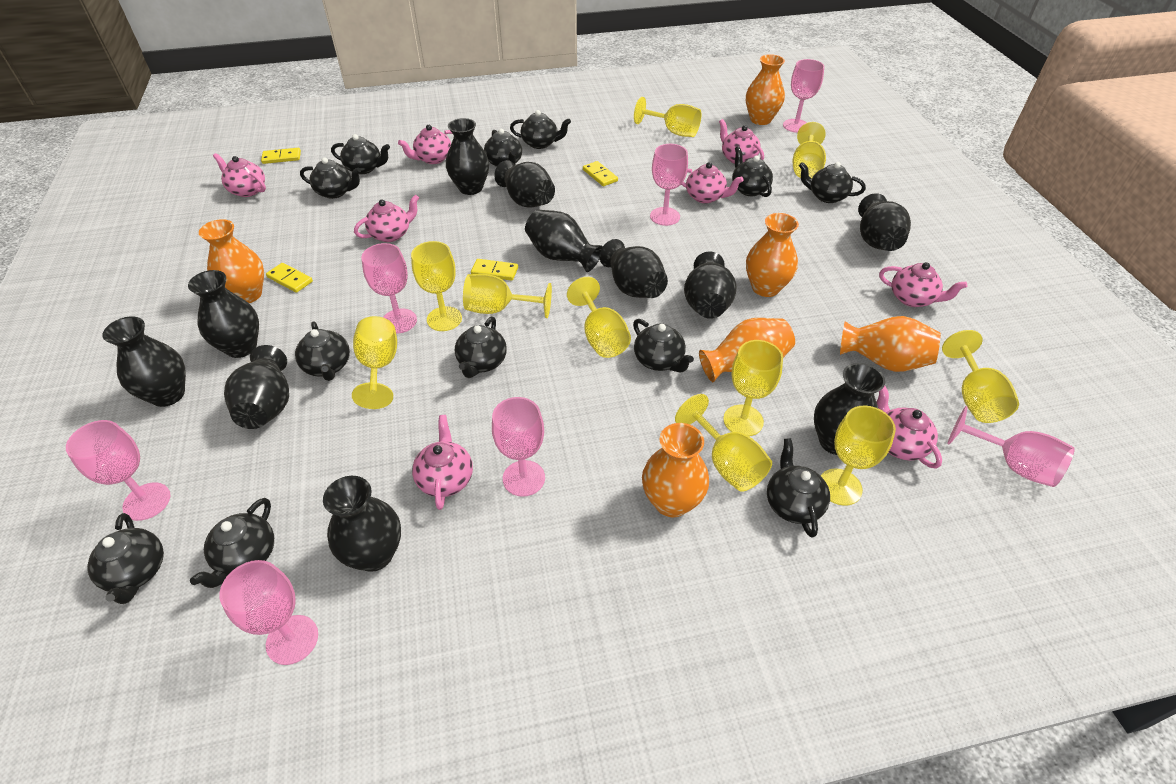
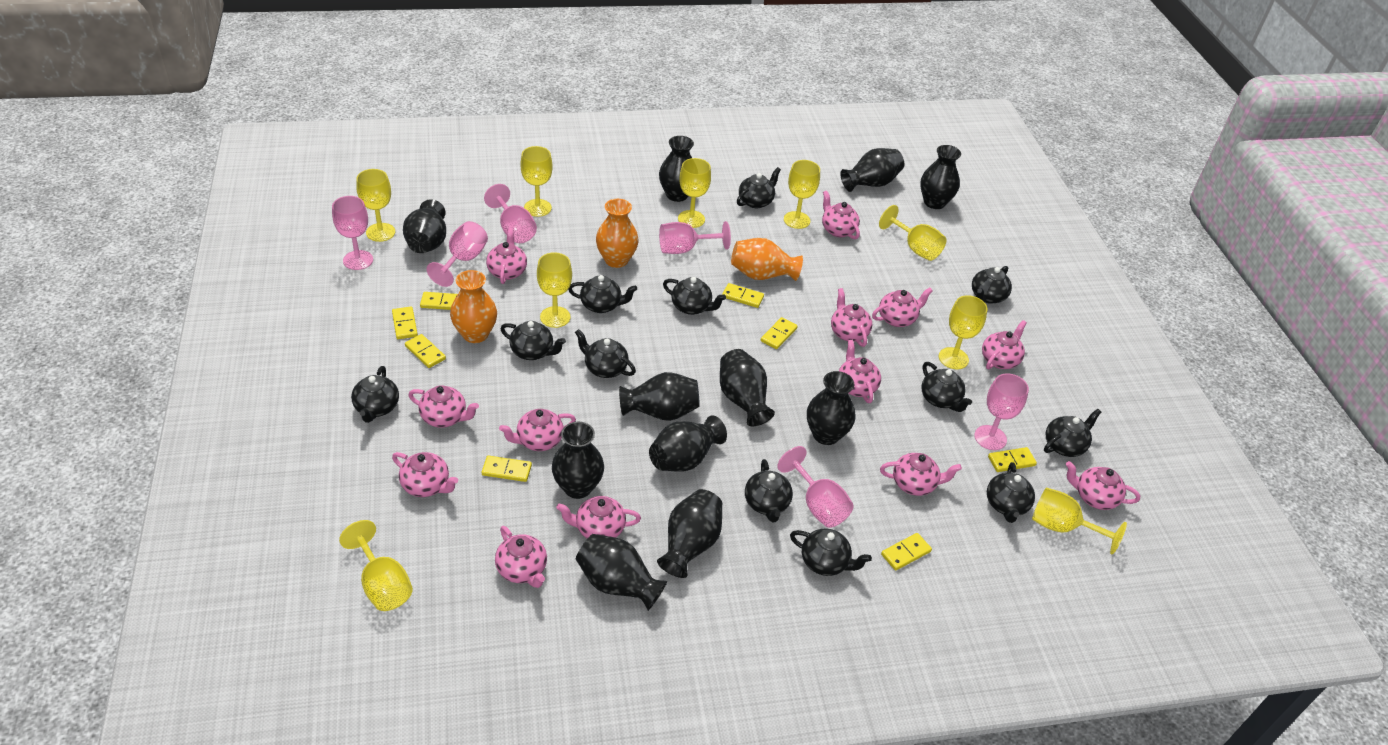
orange vase: 6 -> 3
pink goblet: 7 -> 6
pink teapot: 8 -> 13
yellow domino: 4 -> 8
yellow goblet: 10 -> 9

